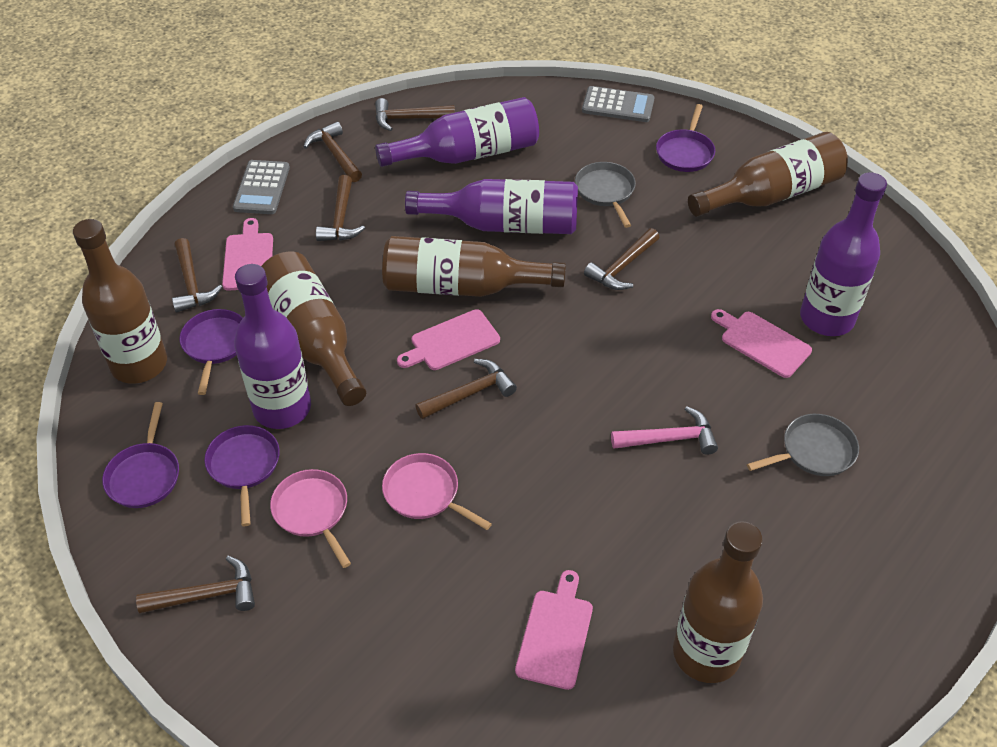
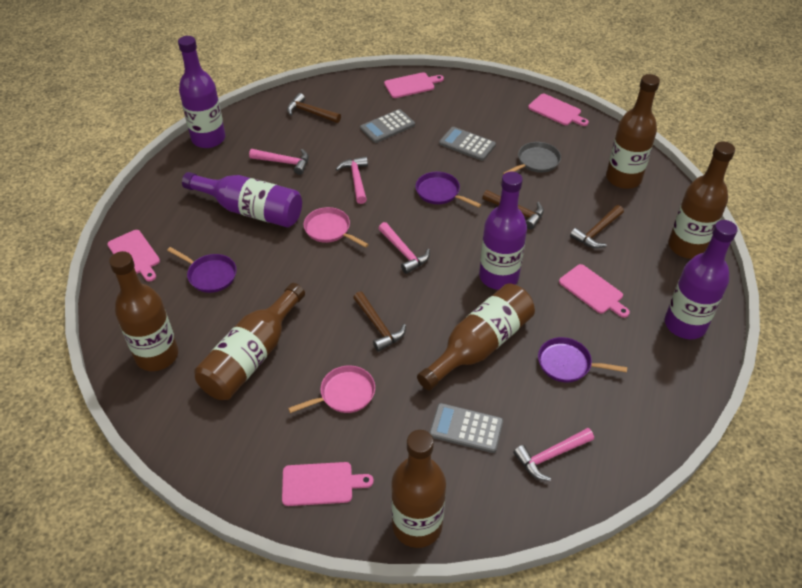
brown bottle: 5 -> 6
brown hammer: 7 -> 4
grey calculator: 2 -> 3
grey pan: 2 -> 1
pink cutting board: 4 -> 5
pink hammer: 1 -> 4
purple pan: 4 -> 3

